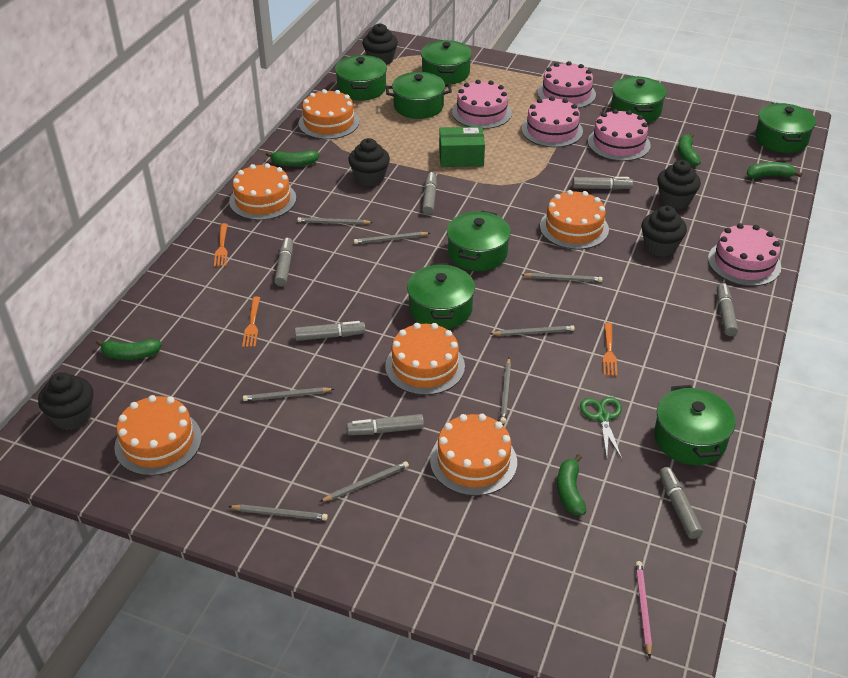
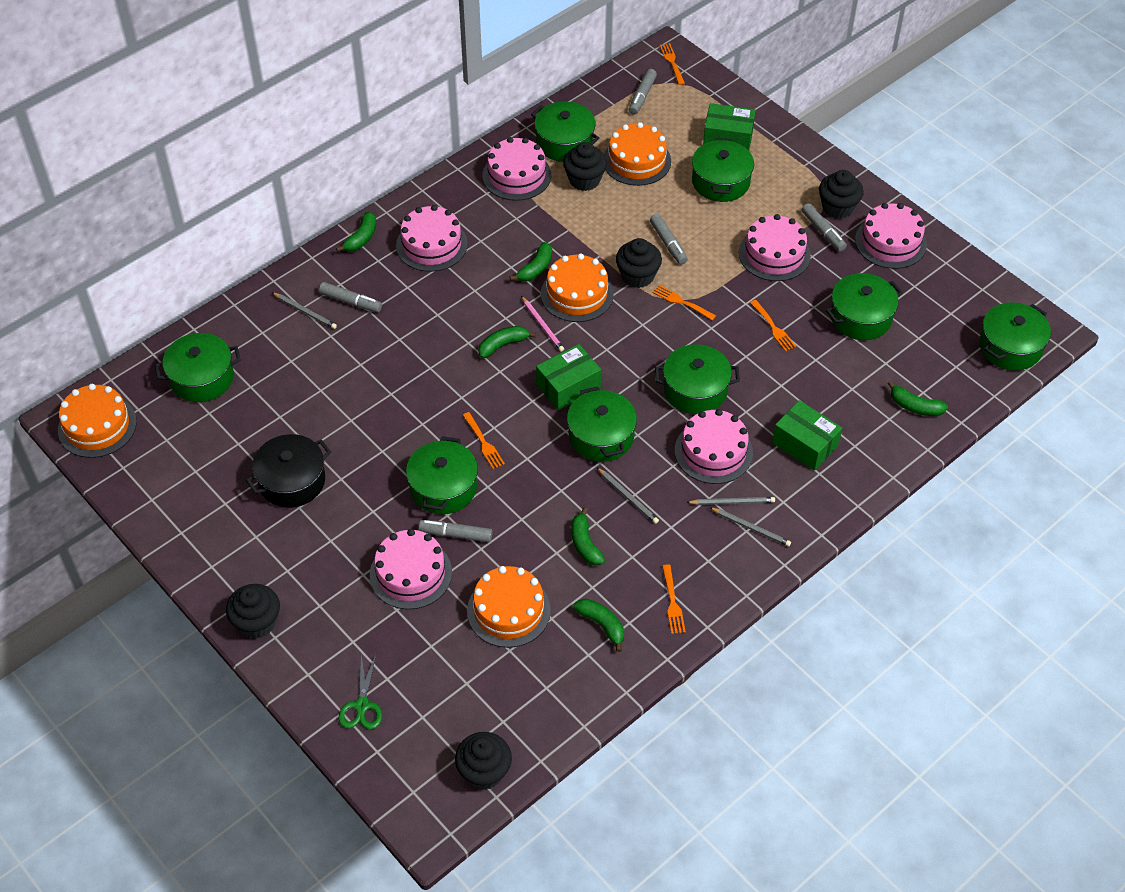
black pot: 0 -> 1
green banana: 5 -> 6
green box: 1 -> 3
grey marker: 7 -> 5
grey pencil: 8 -> 4
orange cake: 6 -> 4
orange fork: 3 -> 5
pink cake: 5 -> 6

